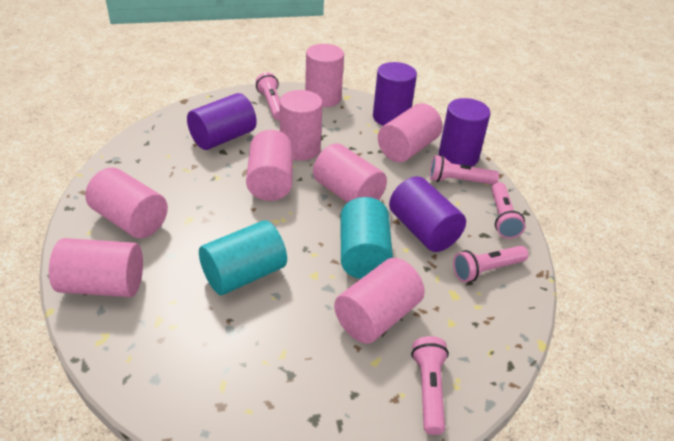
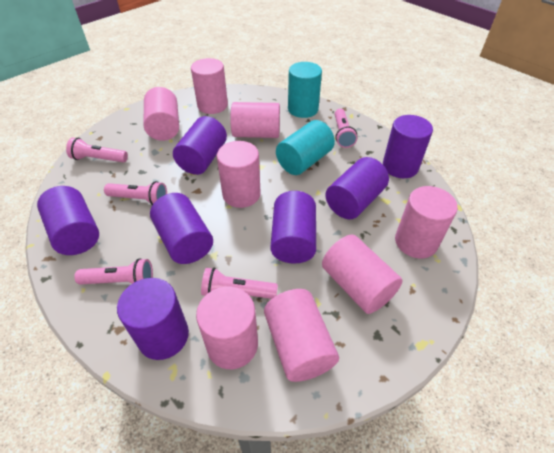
purple cylinder: 4 -> 7

